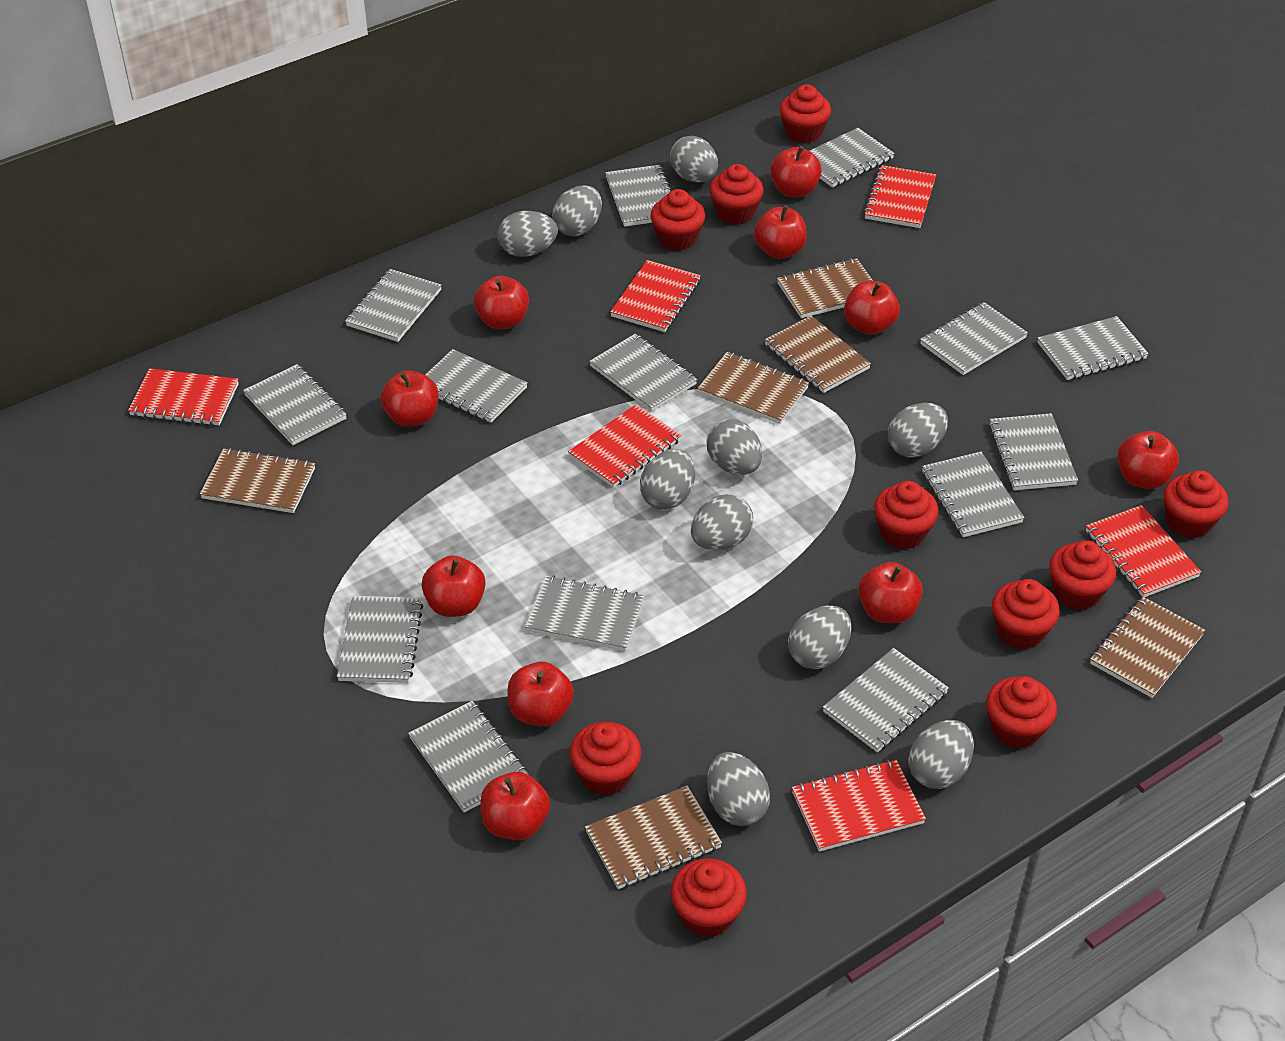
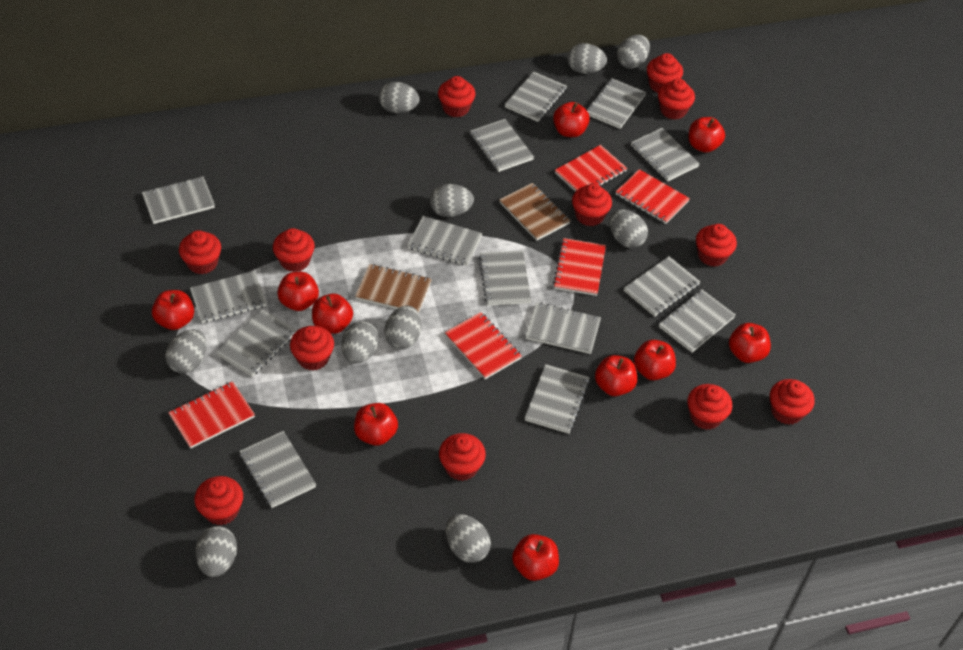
brown notebook: 6 -> 2
red cupcake: 10 -> 12
red notebook: 6 -> 5

